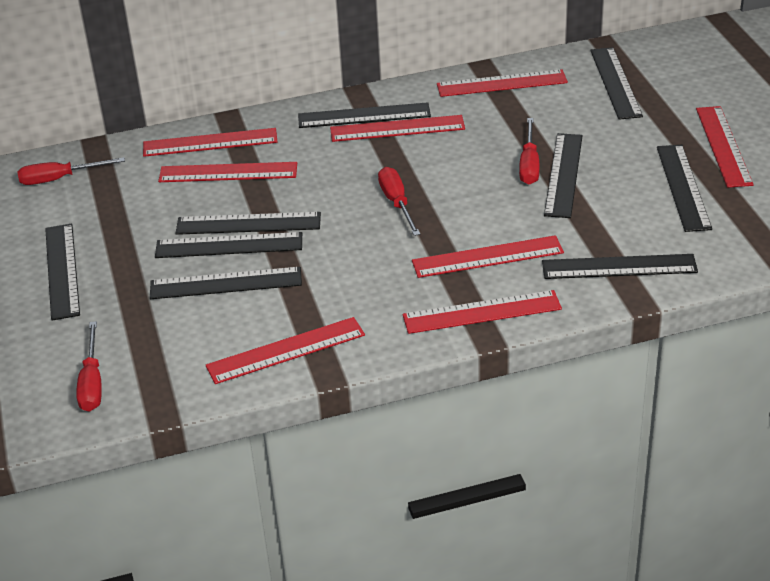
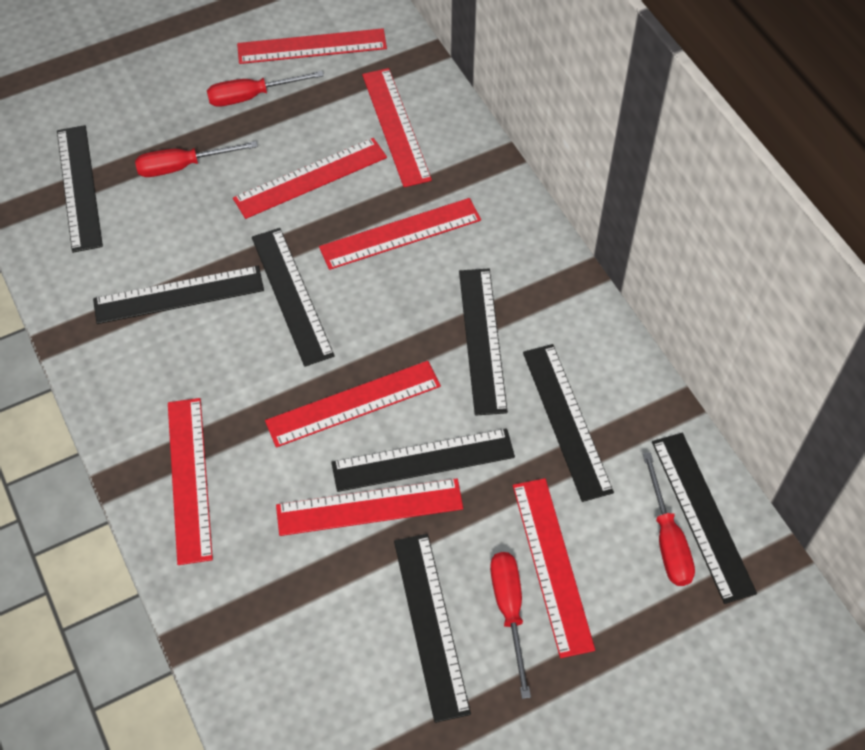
black ruler: 9 -> 8

